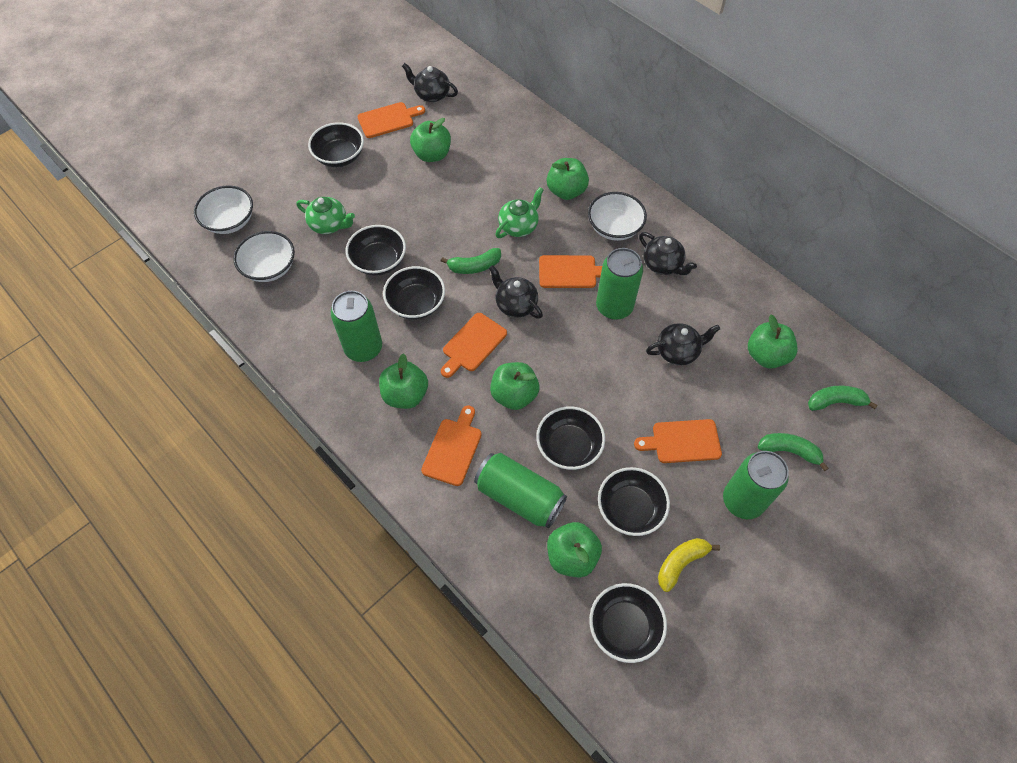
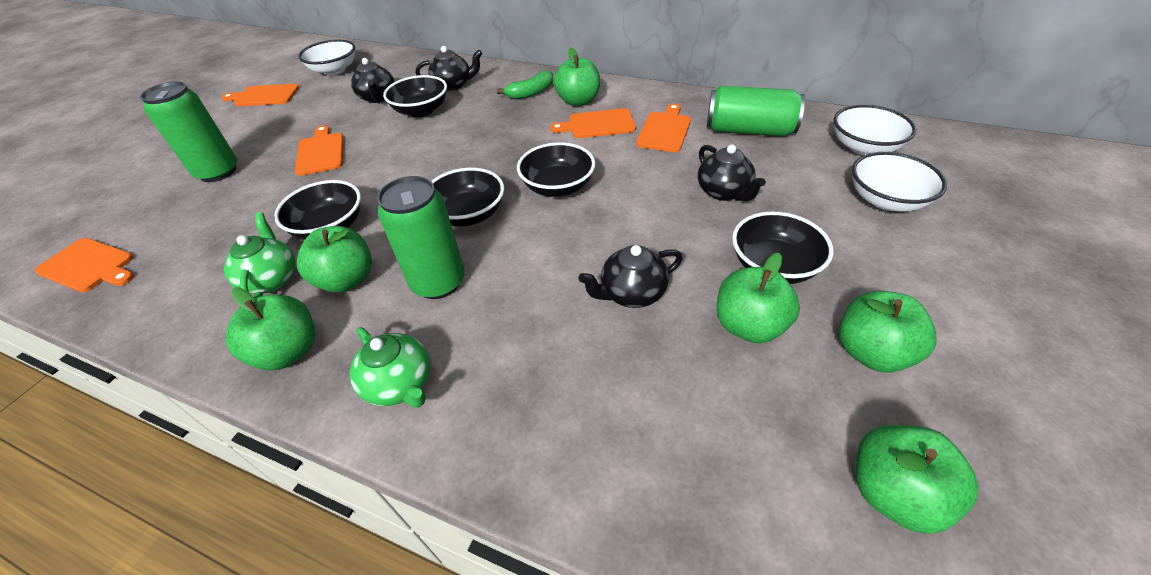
black bowl: 6 -> 5
green banana: 3 -> 1
green can: 4 -> 3
yellow banana: 1 -> 0

